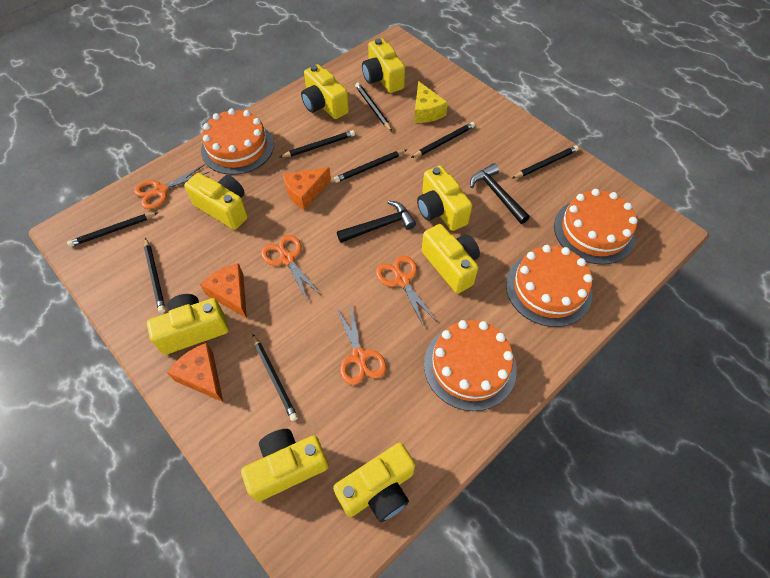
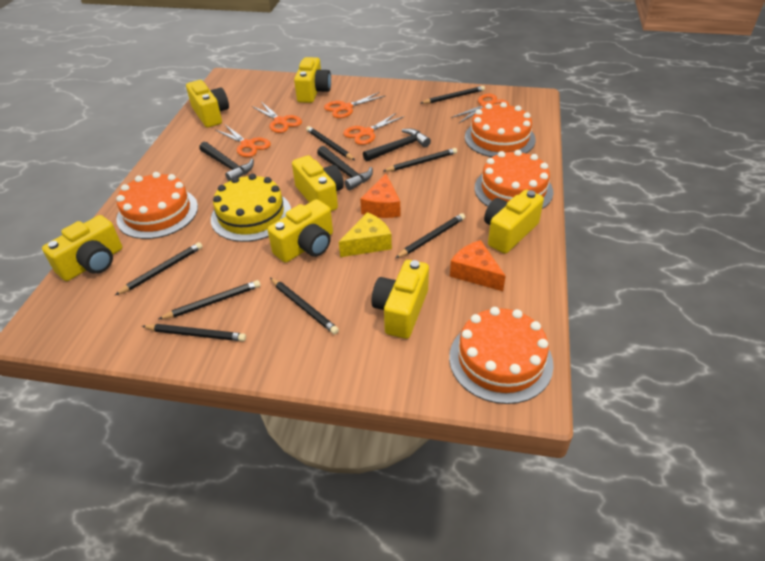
black hammer: 2 -> 3
orange cheese: 3 -> 2
orange scissors: 4 -> 5
yellow cake: 0 -> 1
yellow camera: 8 -> 7

